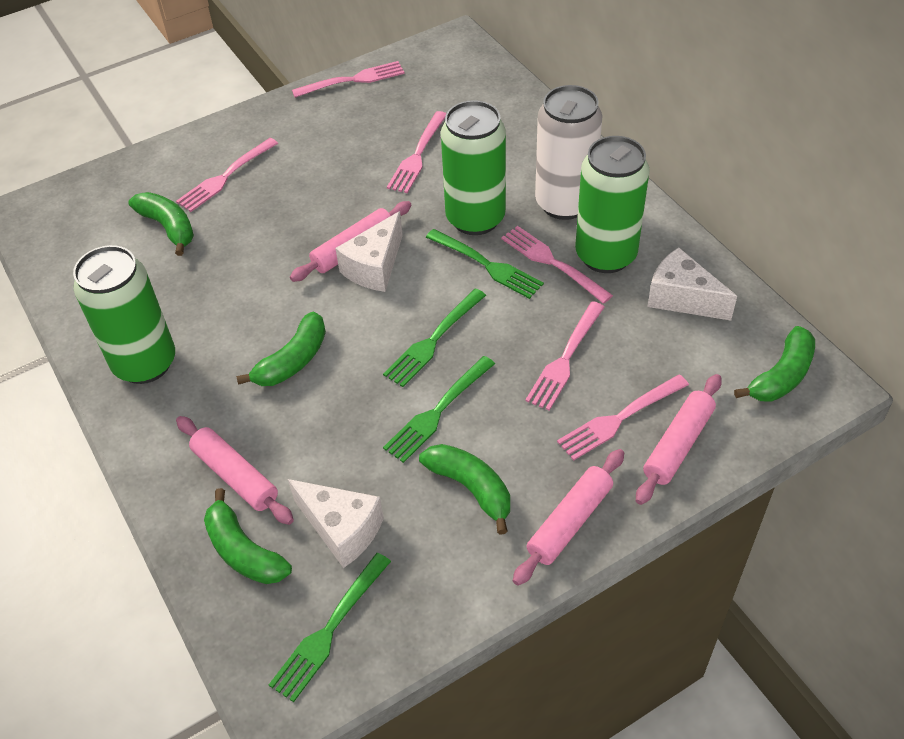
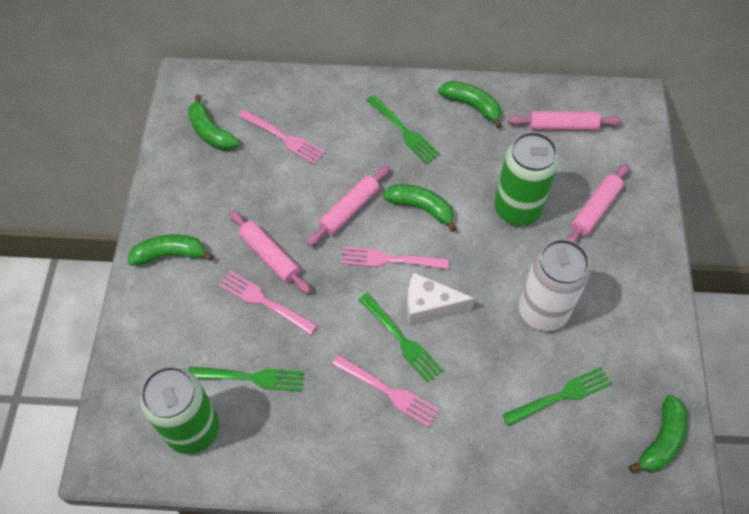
green can: 3 -> 2
pink fork: 6 -> 4
white cheese: 3 -> 1

